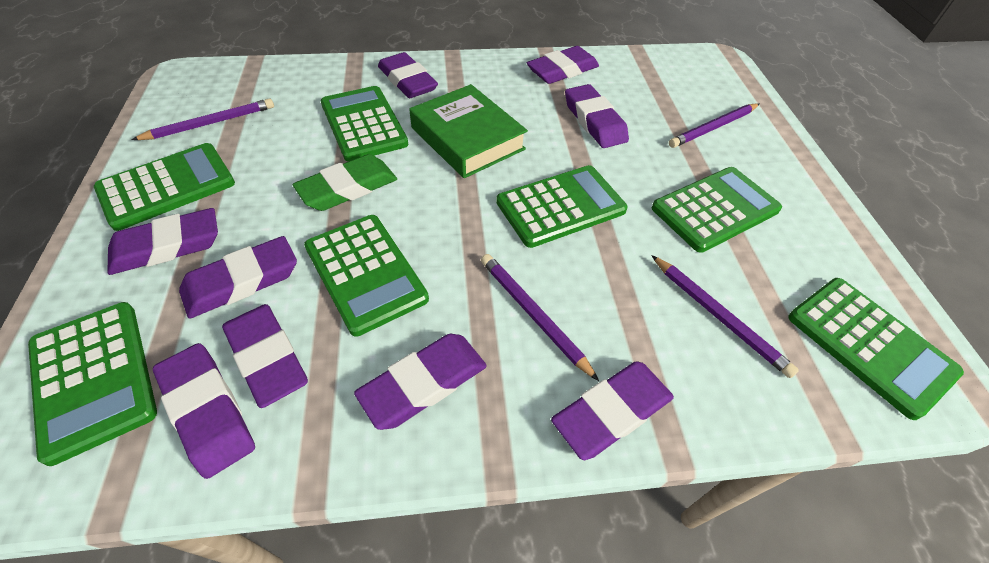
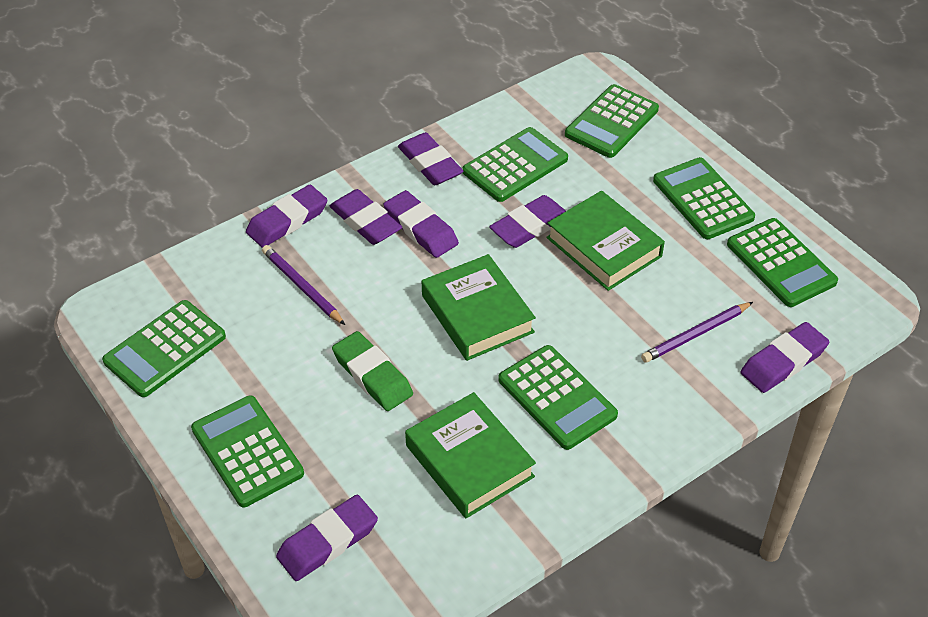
green book: 1 -> 3
purple eraser: 9 -> 7
purple pencil: 4 -> 2

